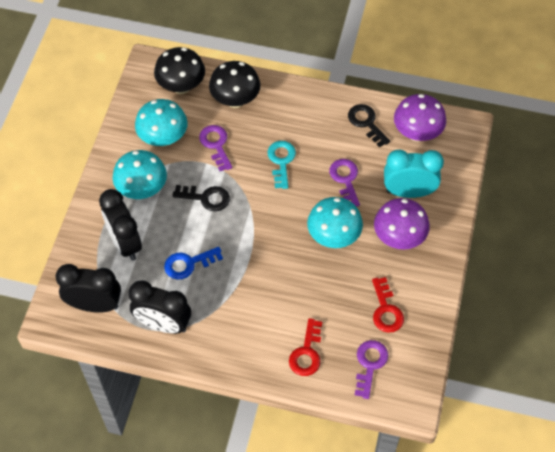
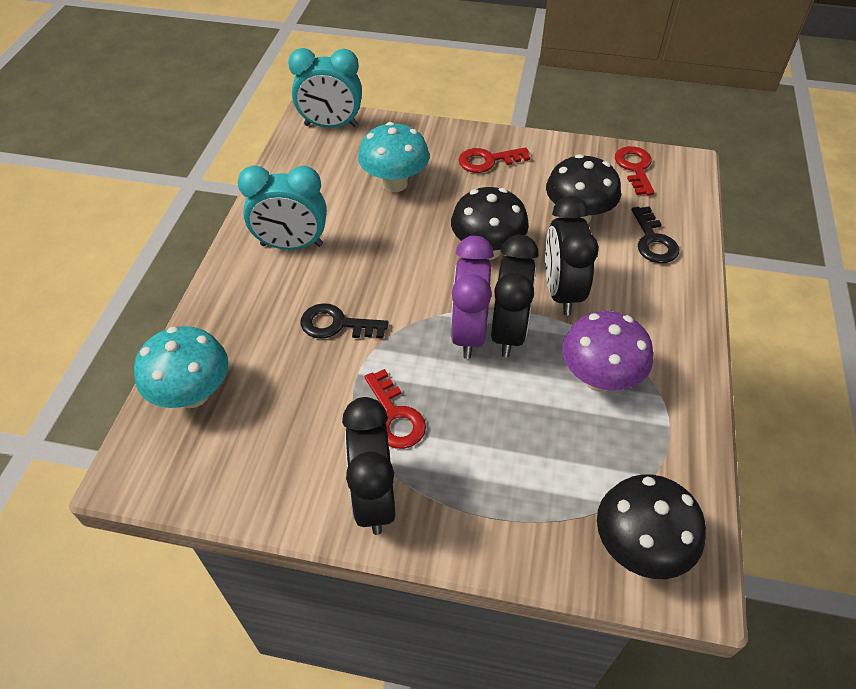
black mushroom: 2 -> 3
blue key: 1 -> 0
purple clock: 0 -> 1
purple key: 3 -> 0
purple mushroom: 2 -> 1
red key: 2 -> 3
turquoise clock: 1 -> 2
turquoise key: 1 -> 0
turquoise mushroom: 3 -> 2

